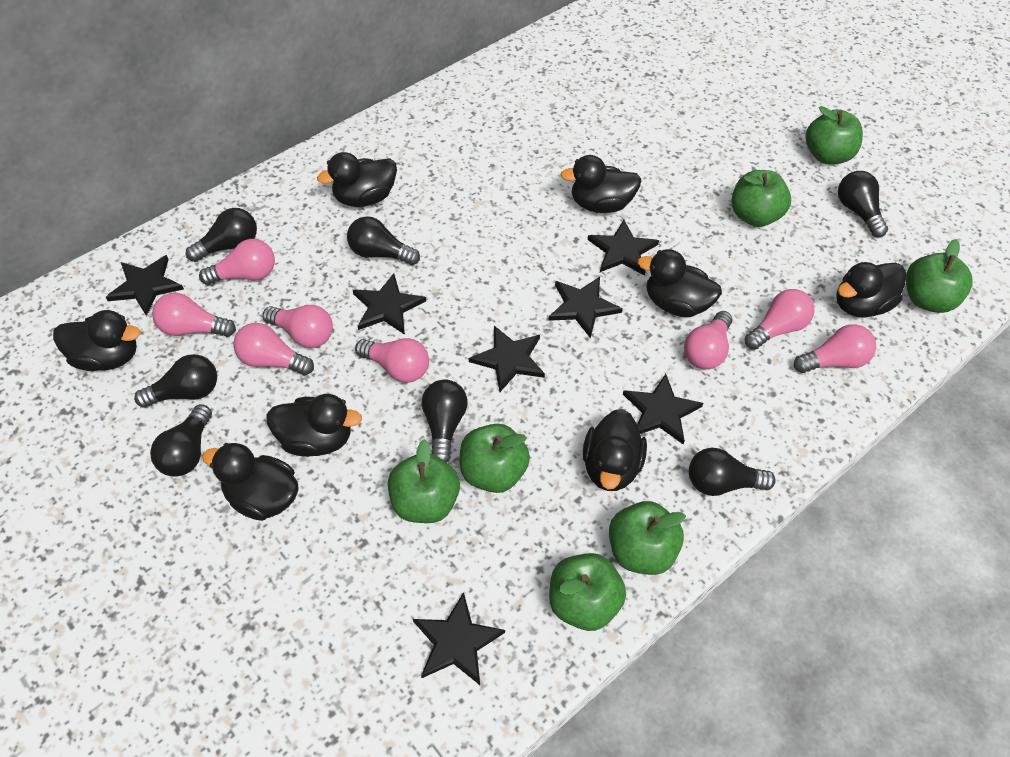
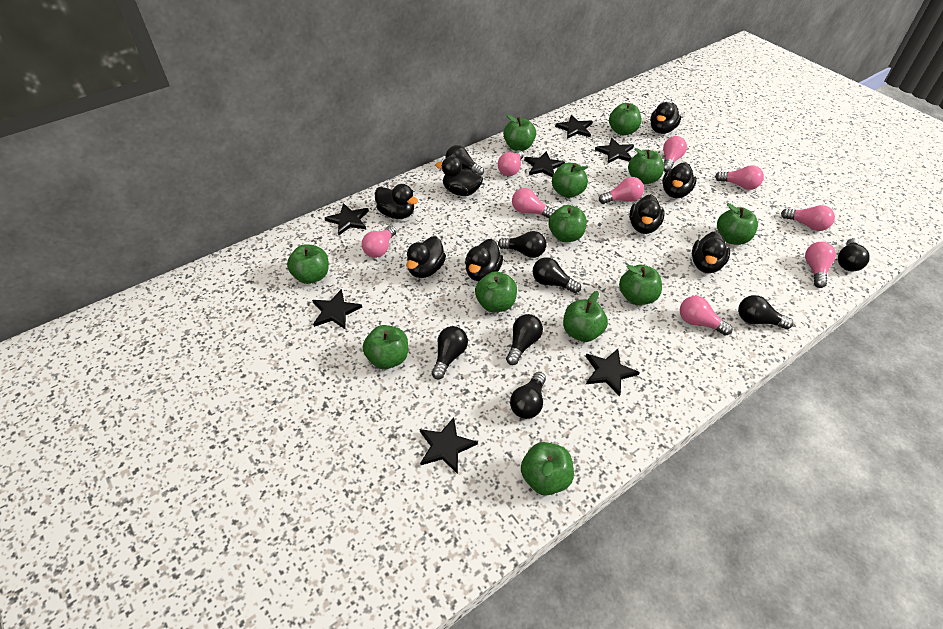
black light bulb: 7 -> 8
green apple: 7 -> 12
pink light bulb: 8 -> 9

